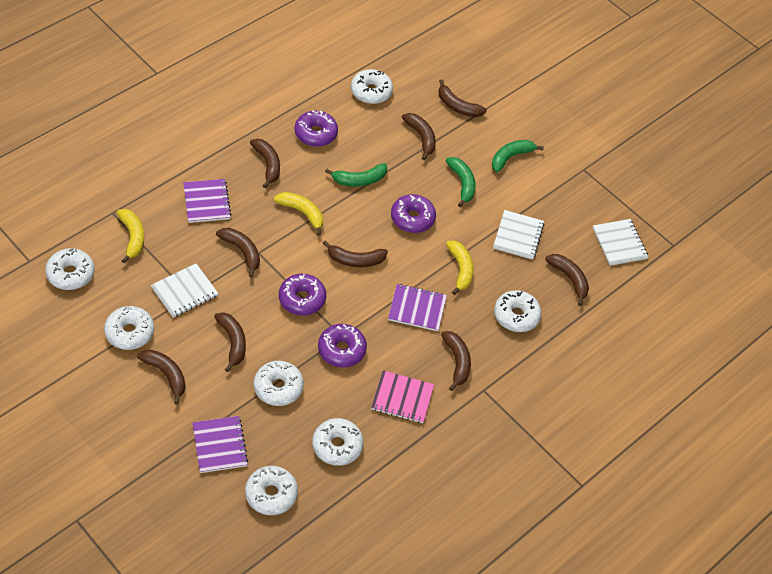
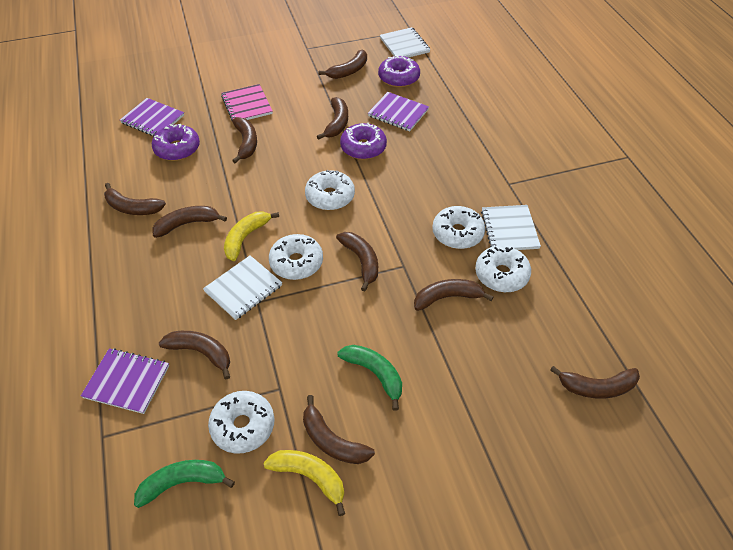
brown banana: 9 -> 10
green banana: 3 -> 2
purple donut: 4 -> 3
white donut: 7 -> 5
yellow banana: 3 -> 2

